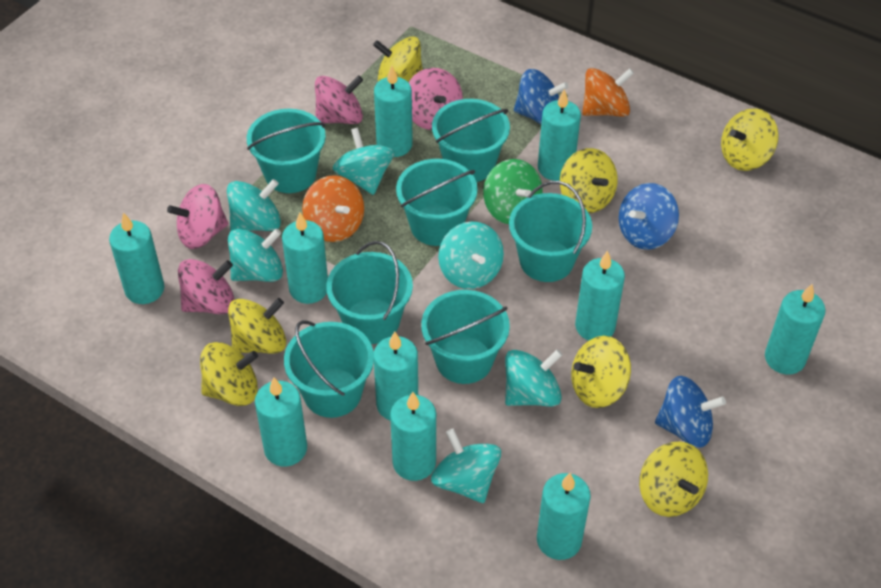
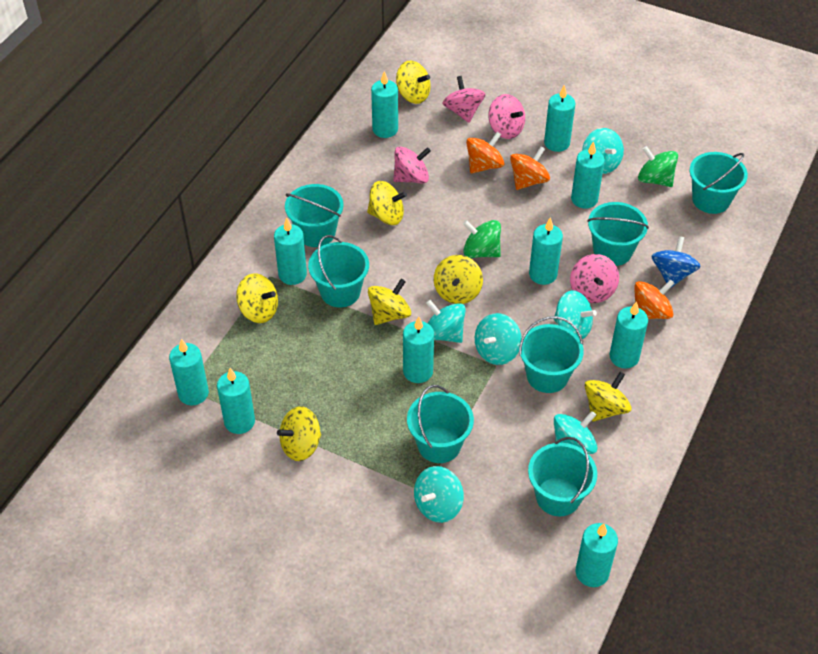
blue spinning top: 3 -> 1
green spinning top: 1 -> 2
orange spinning top: 2 -> 3

